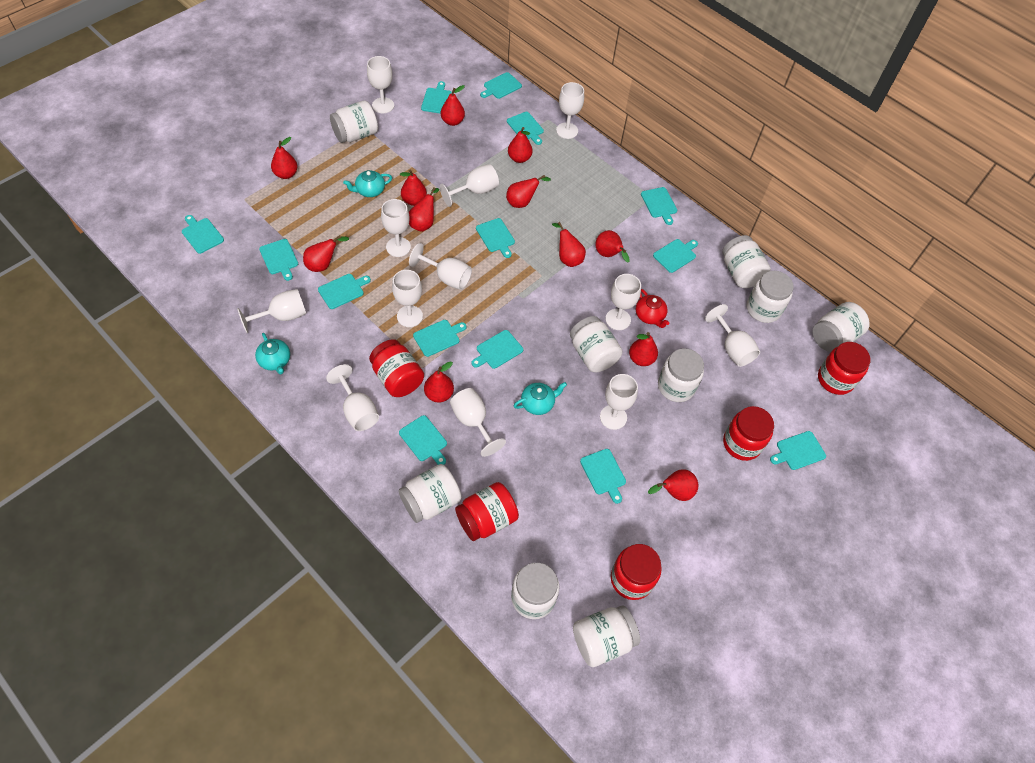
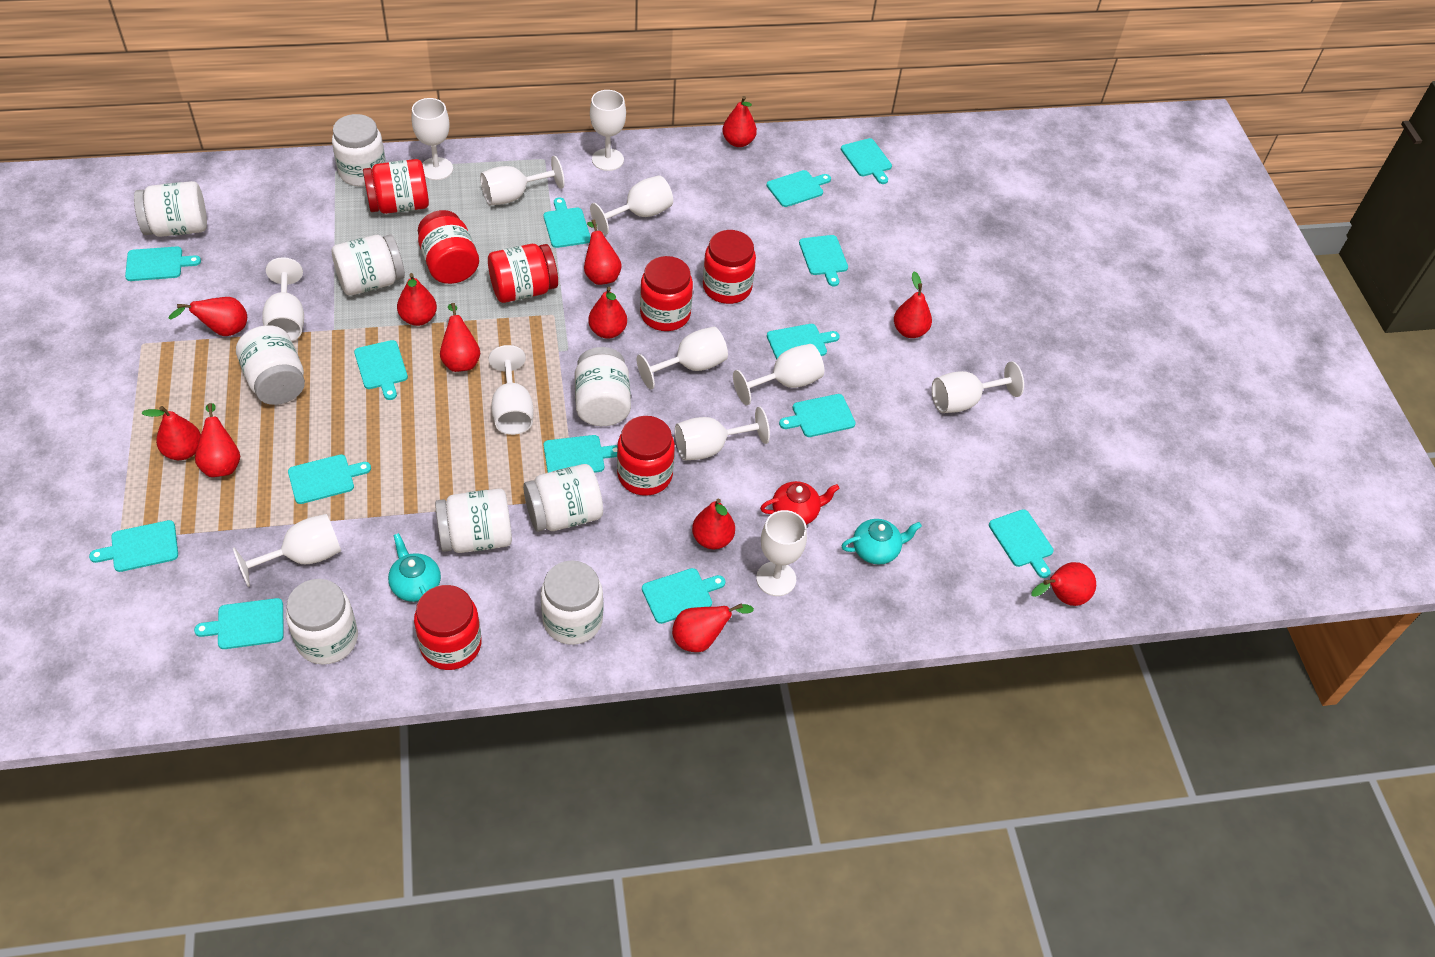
red jar: 5 -> 7
turquoise teapot: 3 -> 2

